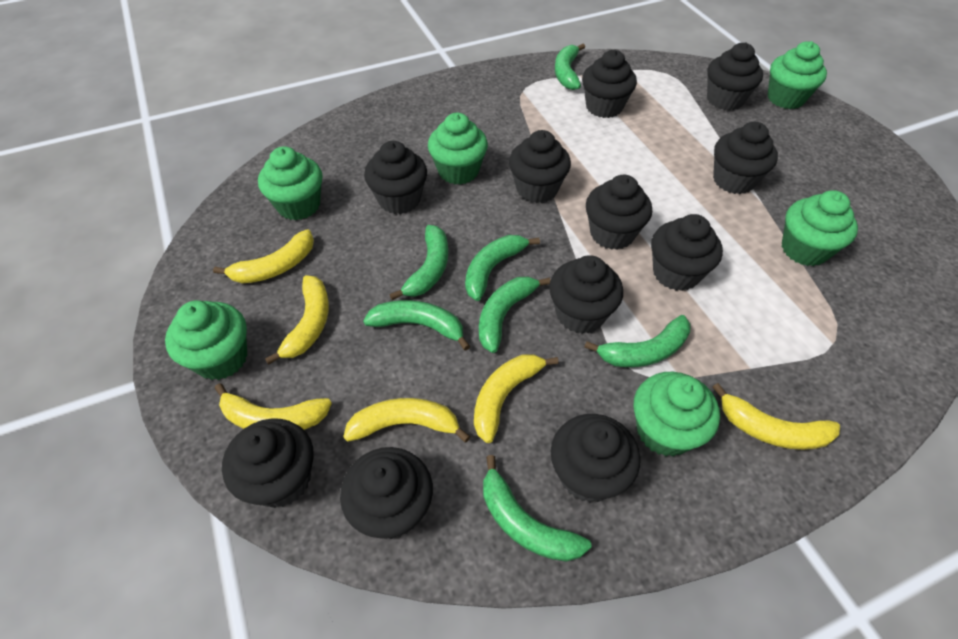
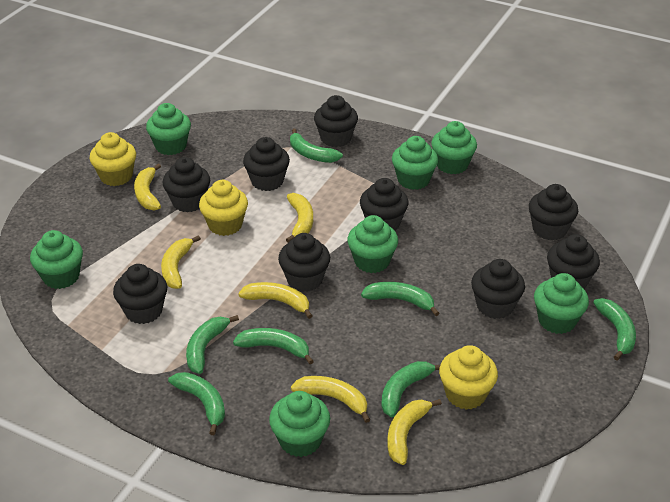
black cupcake: 11 -> 9
green cupcake: 6 -> 7
yellow cupcake: 0 -> 3

